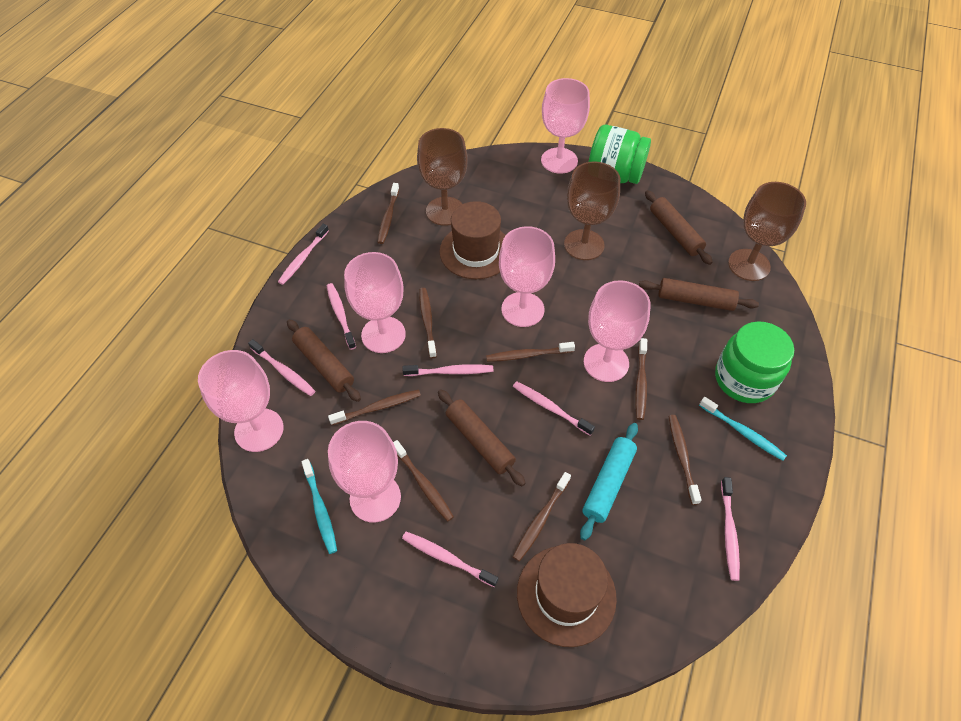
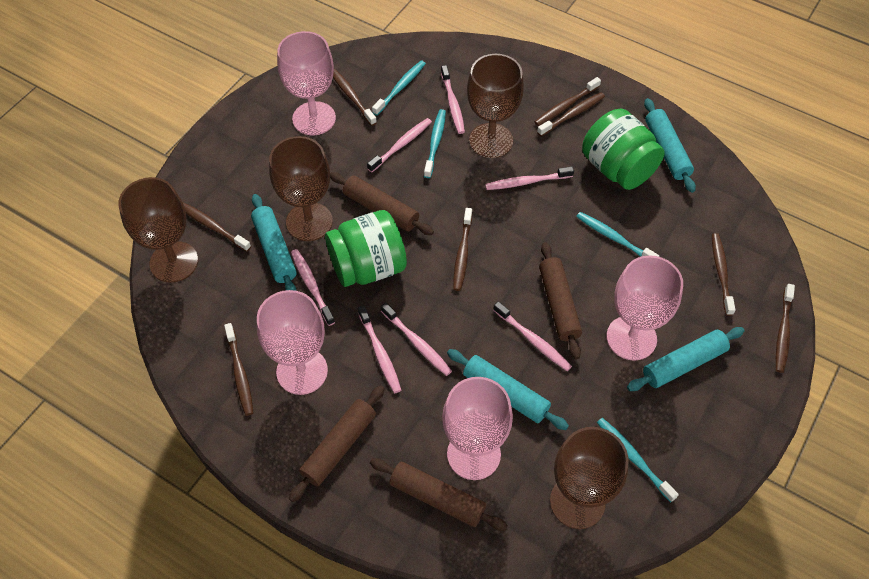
brown goblet: 3 -> 4
brown hat: 2 -> 0
pink goblet: 6 -> 4
turquoise rolling pin: 1 -> 4
turquoise toothbrush: 2 -> 4

